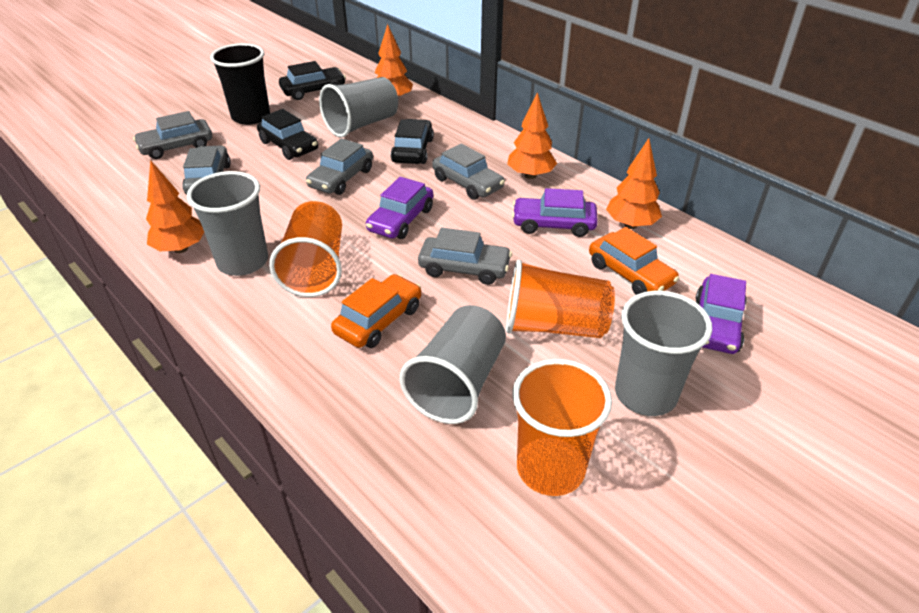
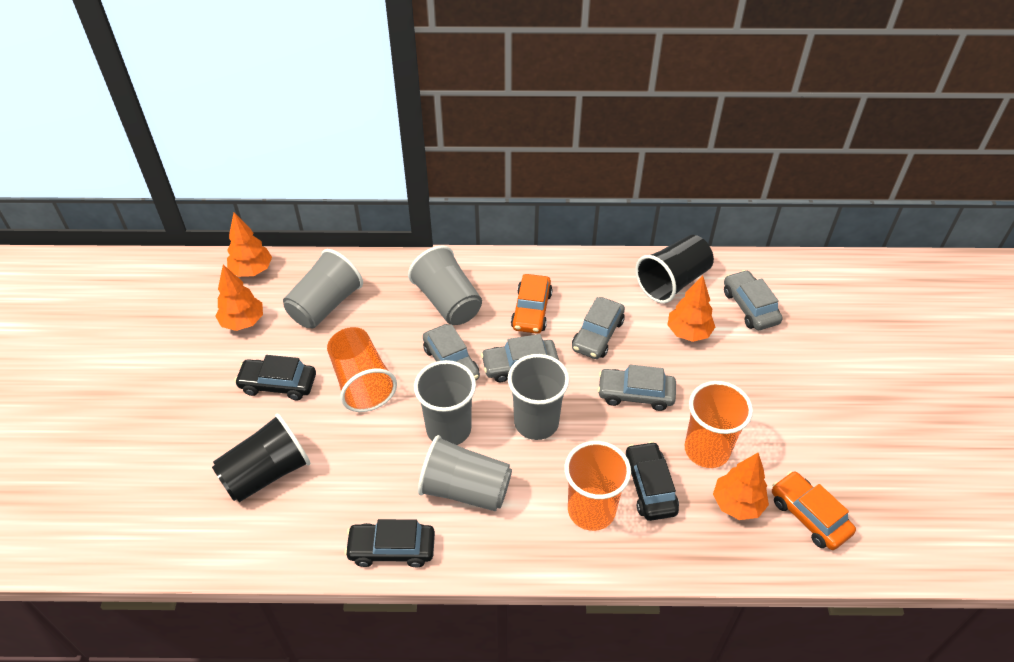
black cup: 1 -> 2
grey cup: 4 -> 5
purple car: 3 -> 0

